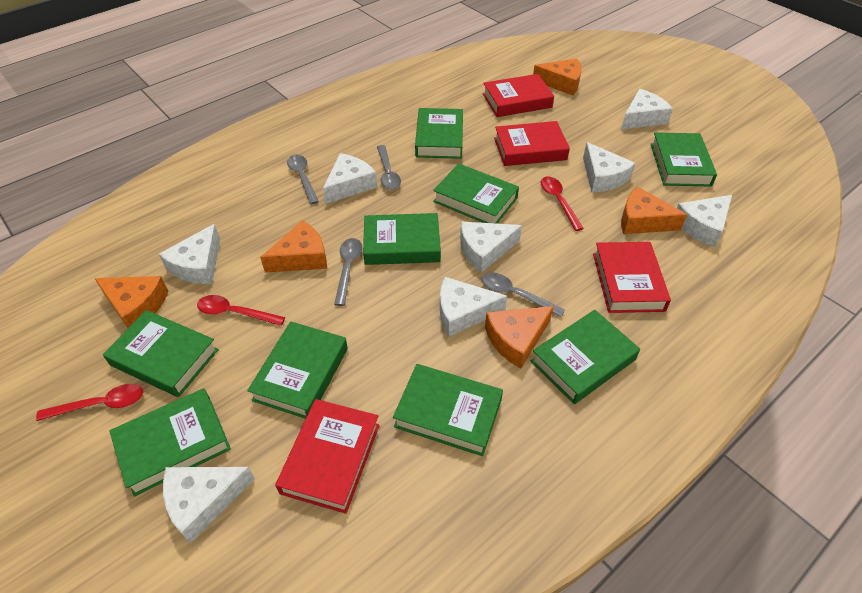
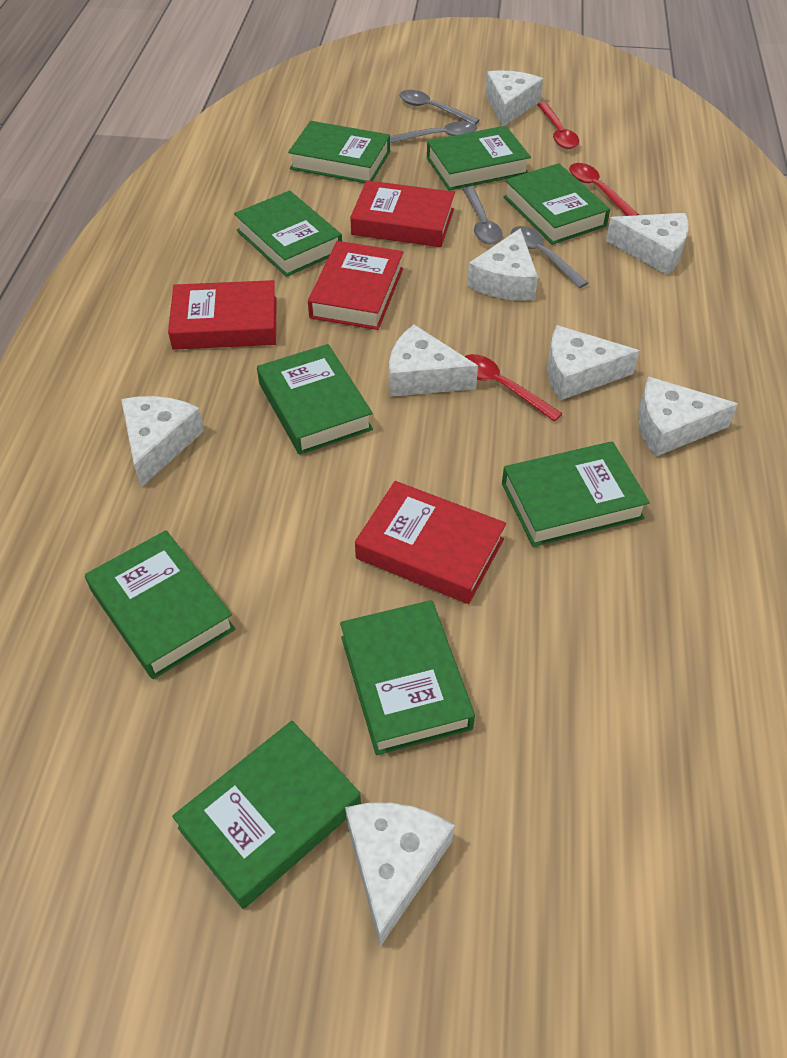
orange cheese: 5 -> 0

